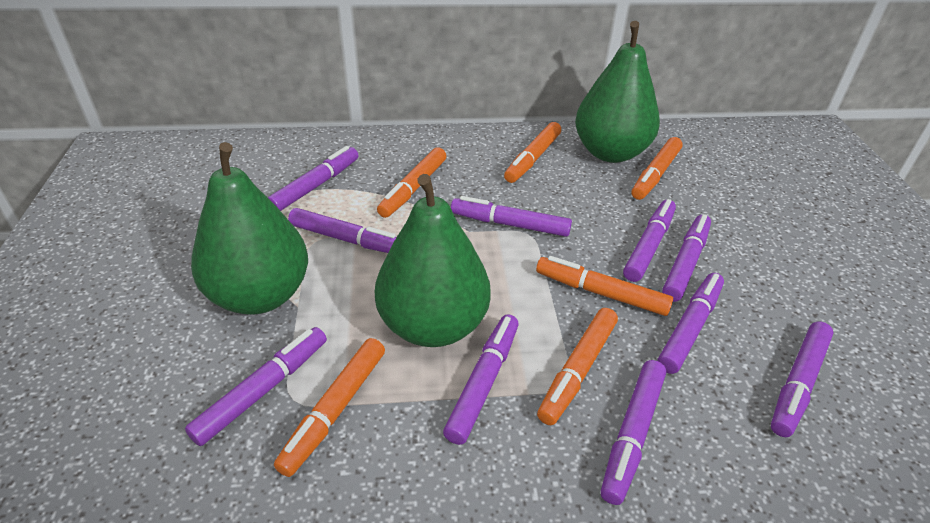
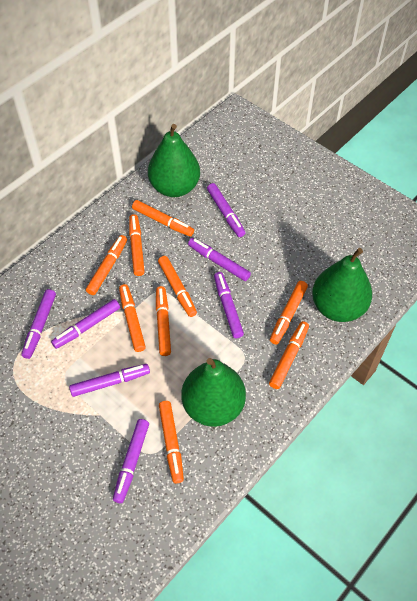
orange marker: 6 -> 9
purple marker: 10 -> 7

